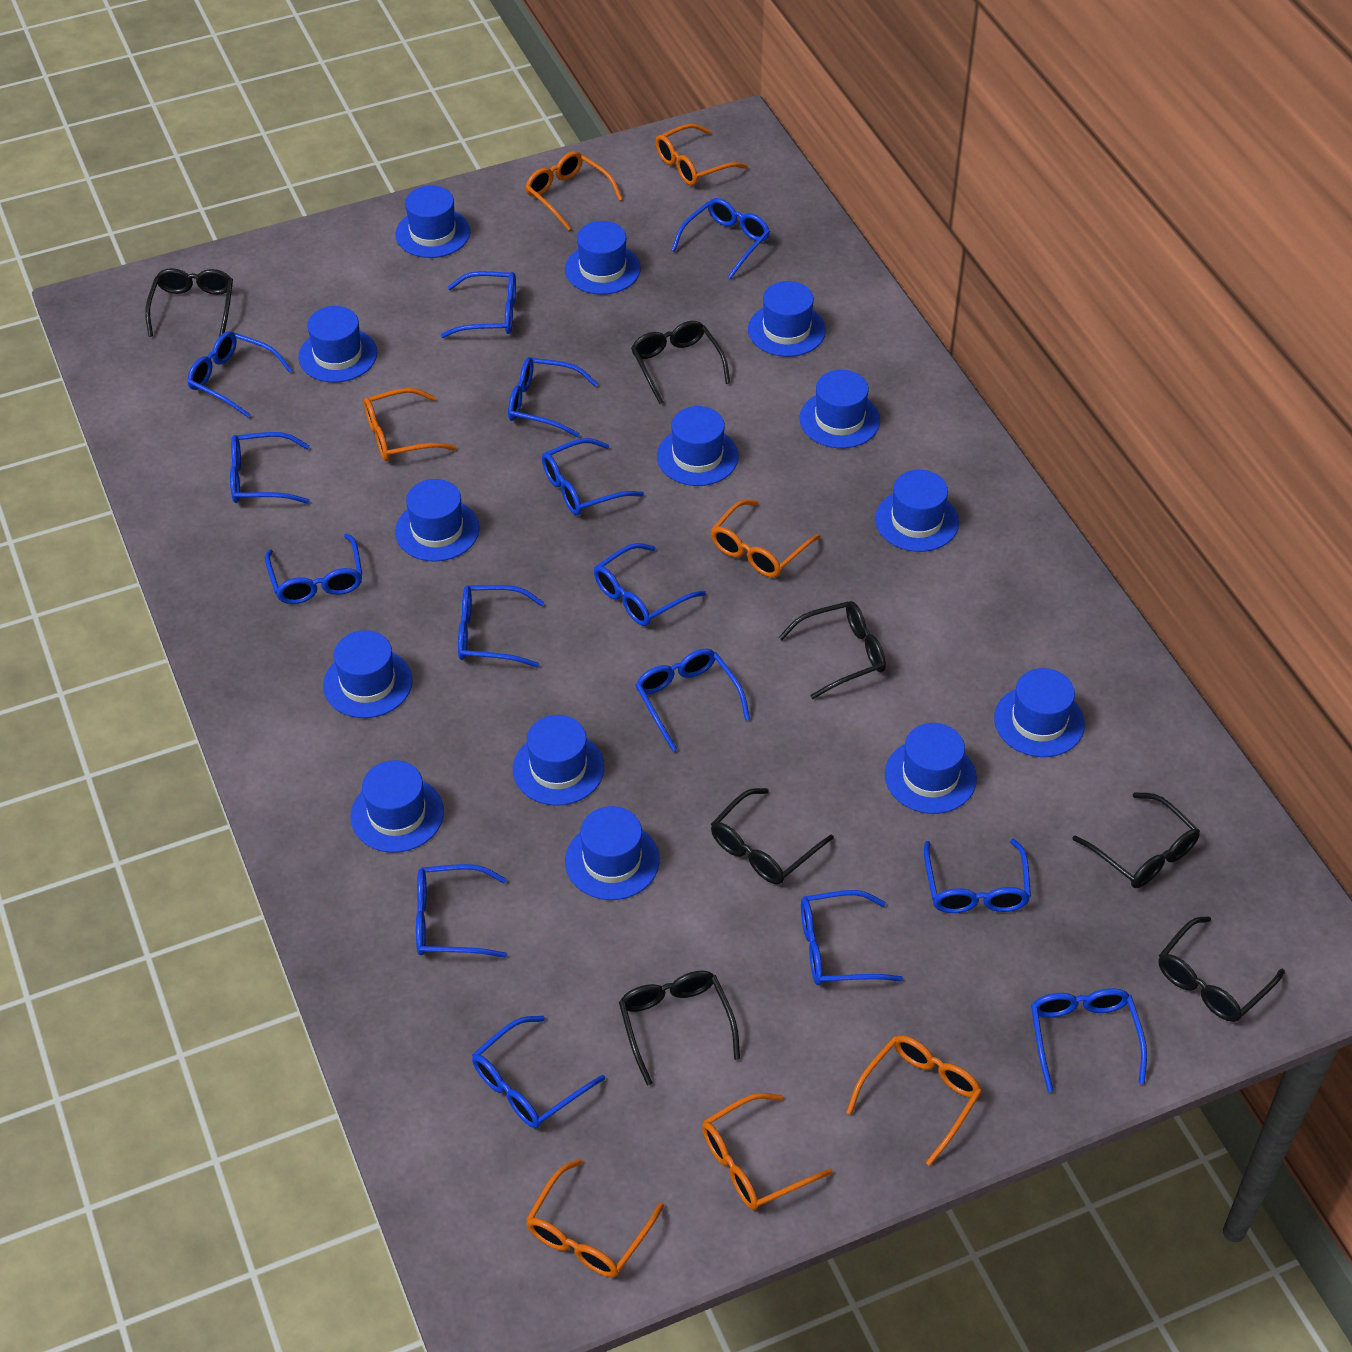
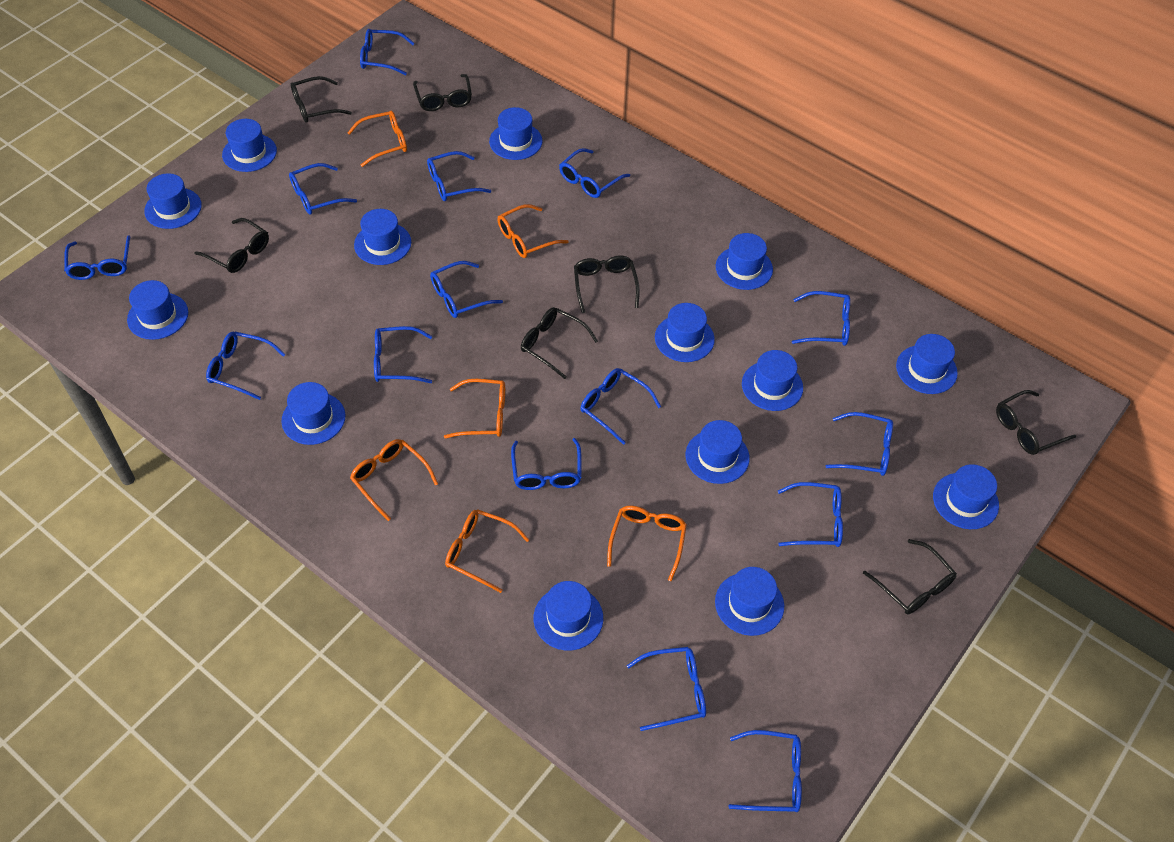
orange glasses: 7 -> 6

